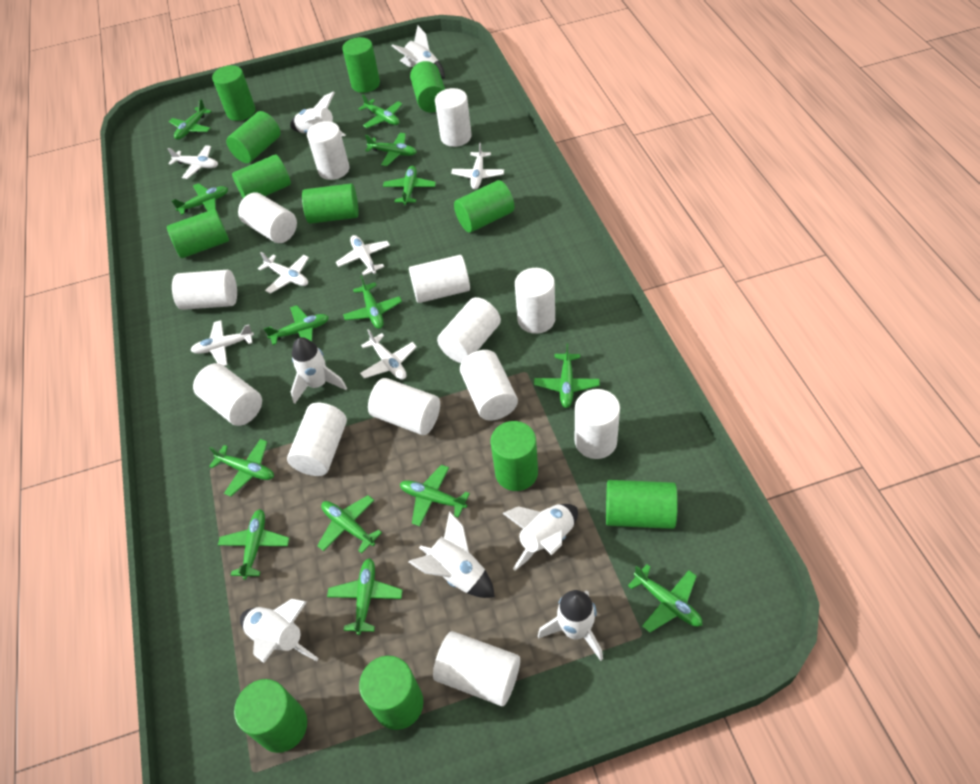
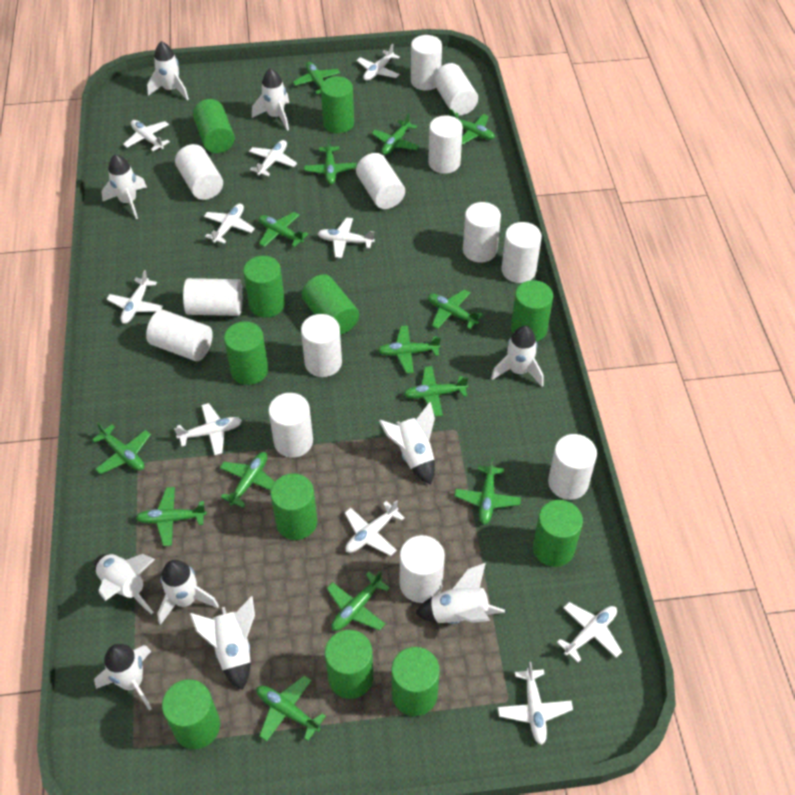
green cylinder: 12 -> 11
white plane: 6 -> 10
white rocket: 7 -> 10

